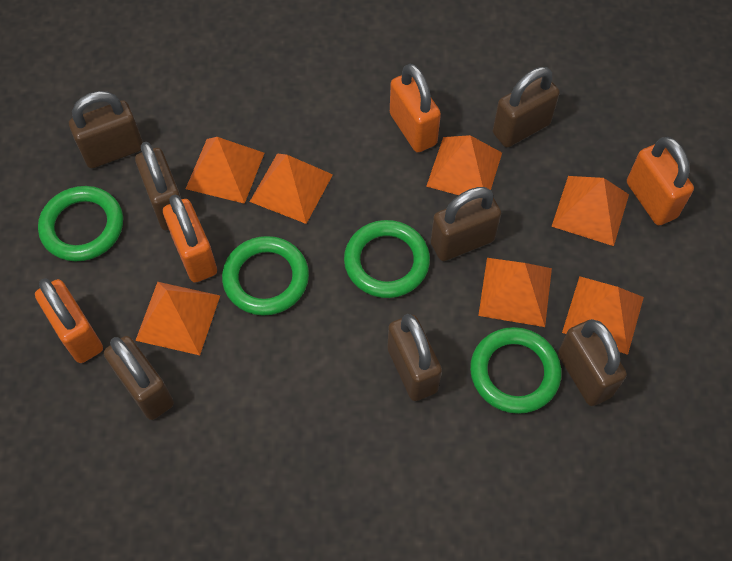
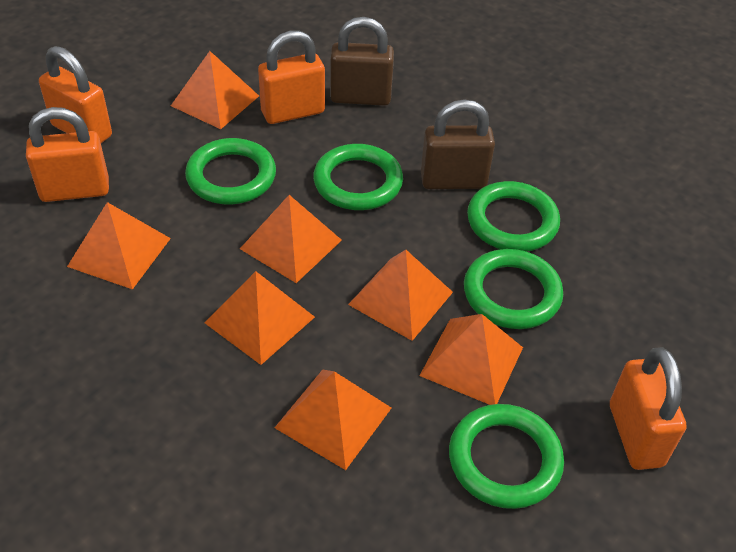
brown padlock: 7 -> 2
green ring: 4 -> 5

